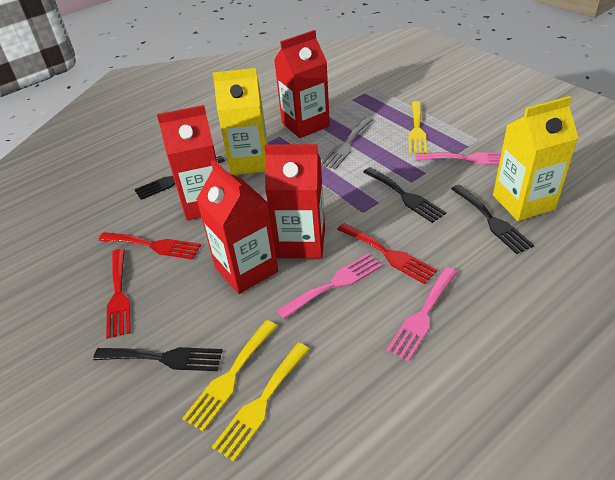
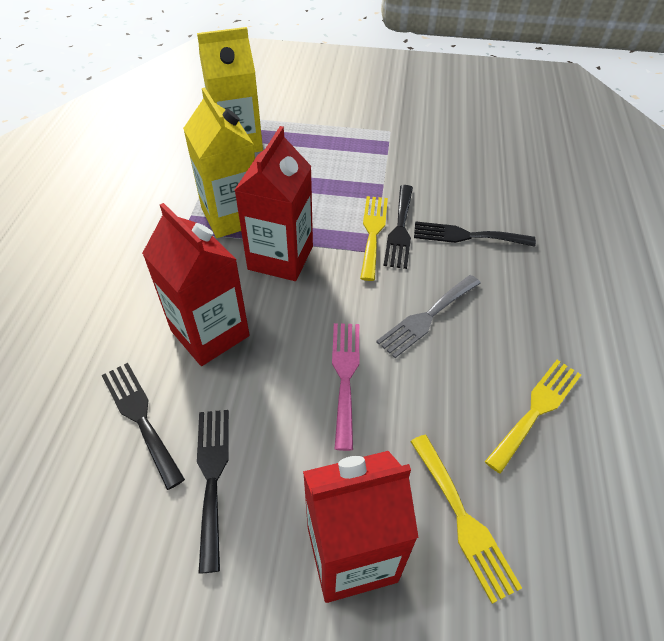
pink fork: 3 -> 1
red carton: 4 -> 3
red fork: 3 -> 0

